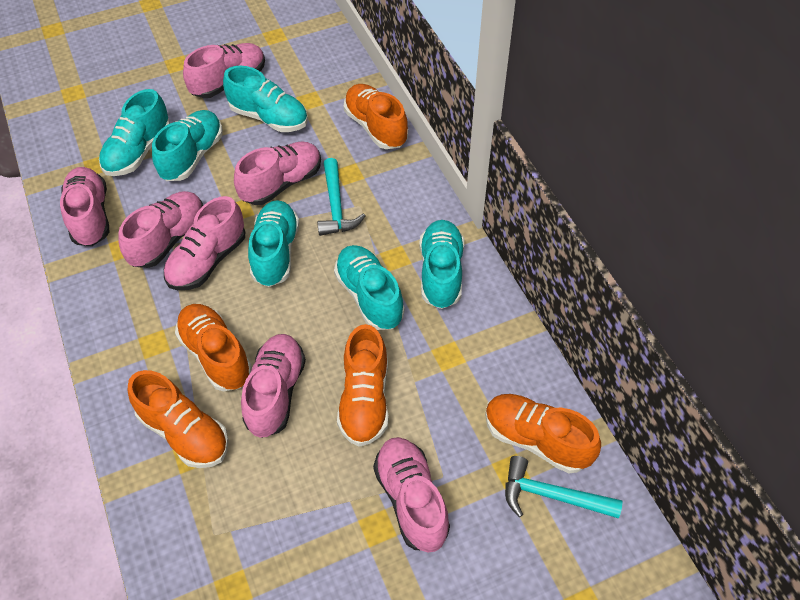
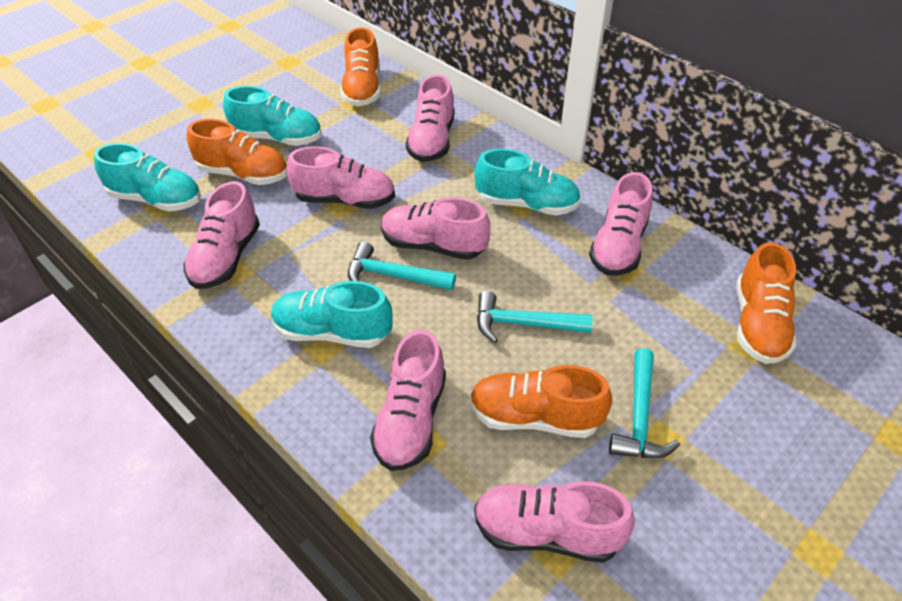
orange shoe: 5 -> 4
turquoise hammer: 2 -> 3
turquoise shoe: 6 -> 4

